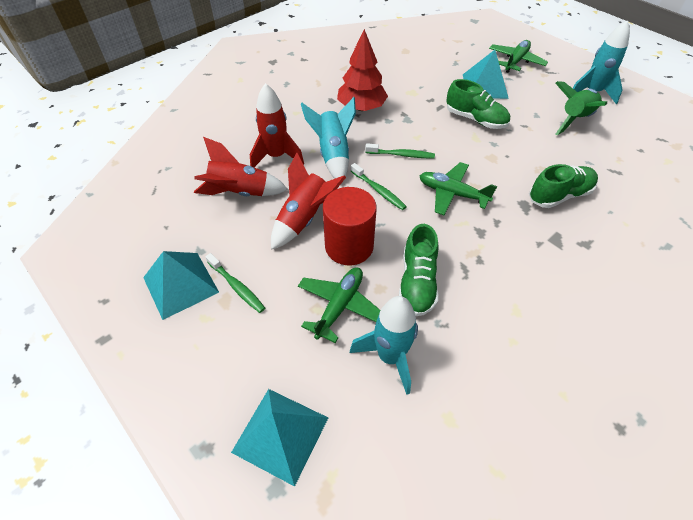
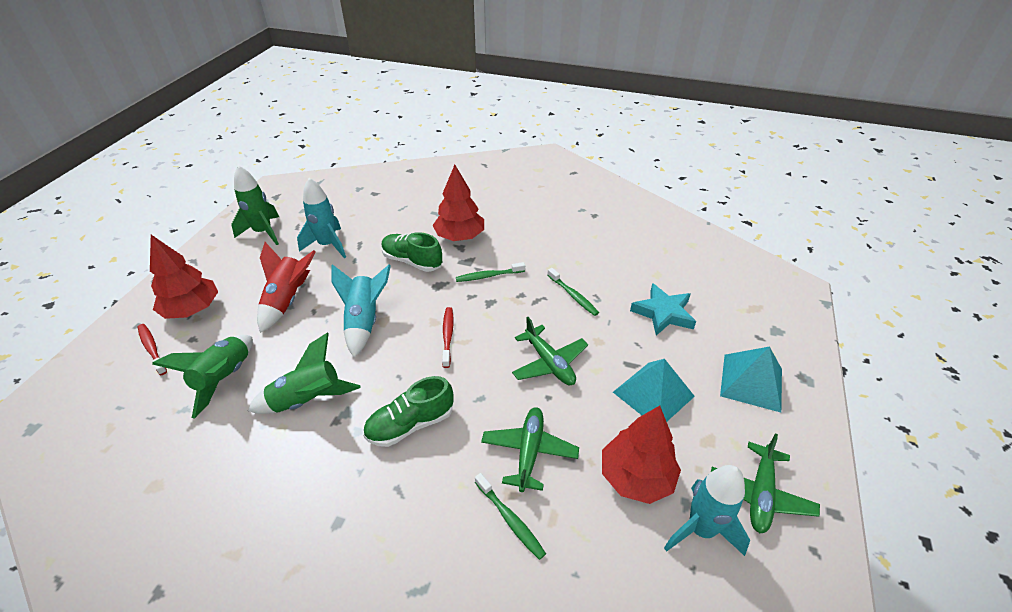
green rocket: 1 -> 3
green shoe: 3 -> 2
red cylinder: 1 -> 0
red rocket: 3 -> 1
red toothbrush: 0 -> 2
red tree: 1 -> 3
turquoise pyramid: 3 -> 2
turquoise star: 0 -> 1

